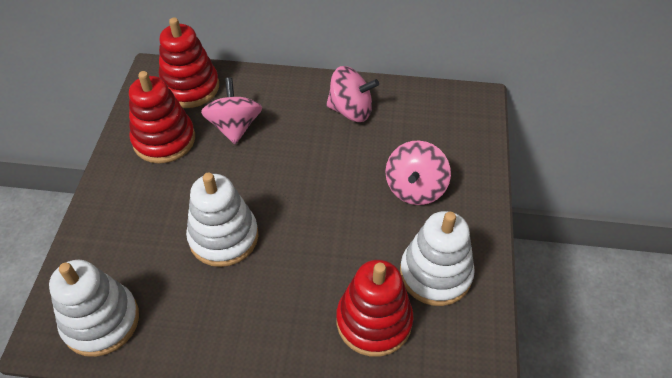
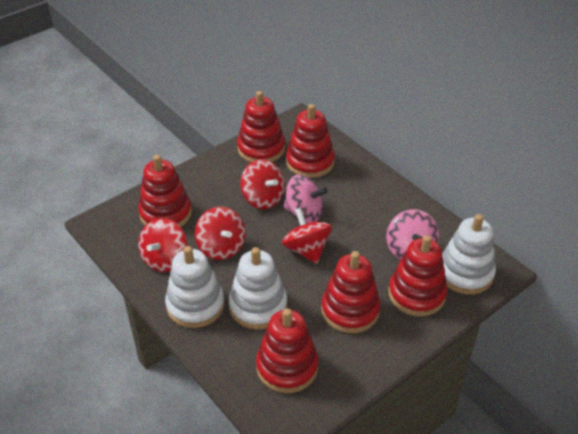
pink spinning top: 3 -> 2
red spinning top: 0 -> 4
red stacking toy: 3 -> 6

